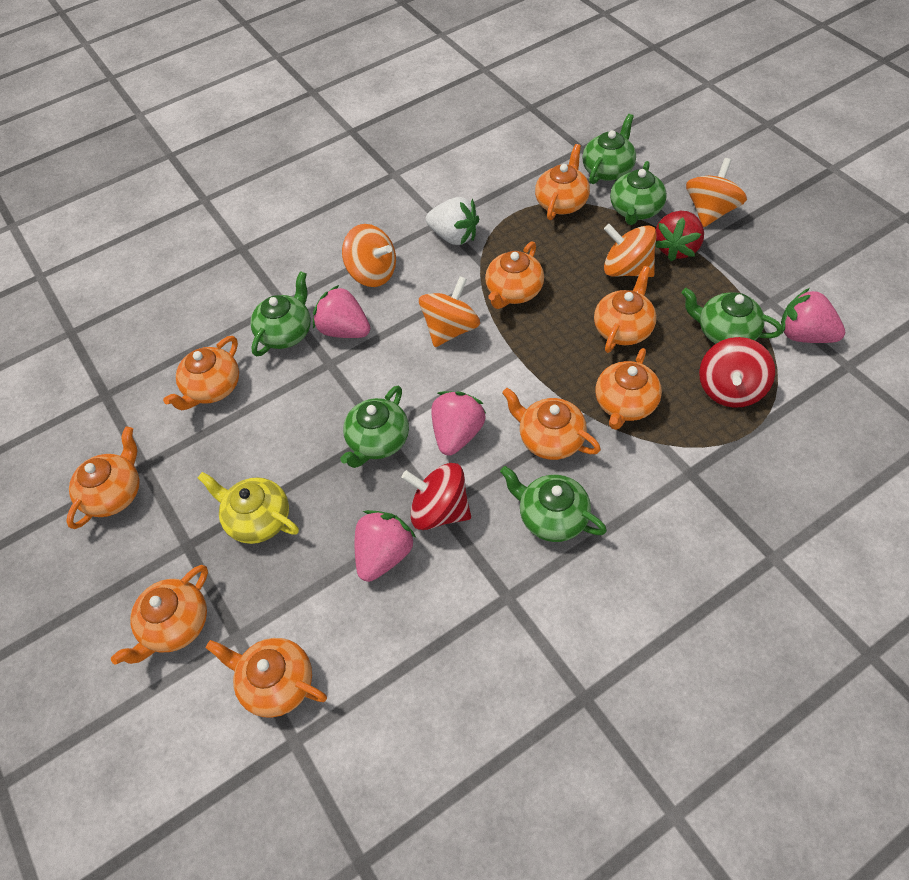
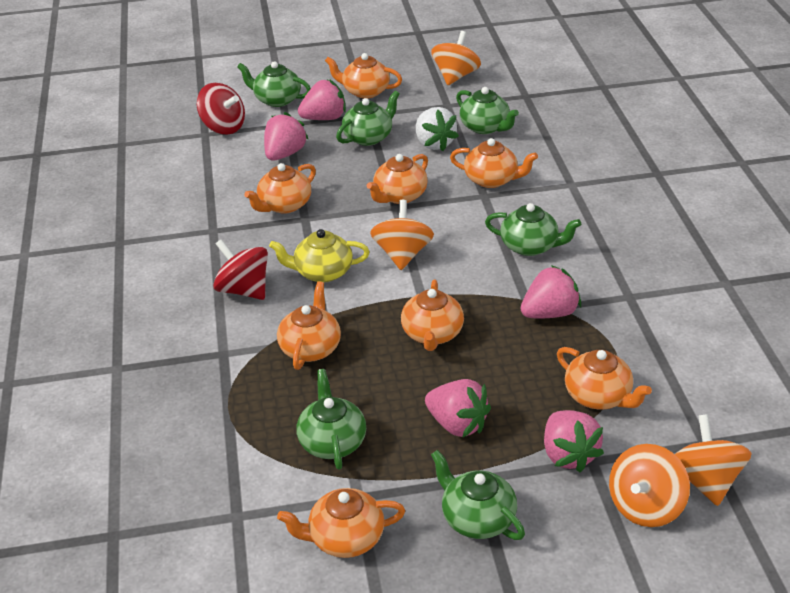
orange teapot: 9 -> 8
pink strawberry: 4 -> 5
red strawberry: 1 -> 0

